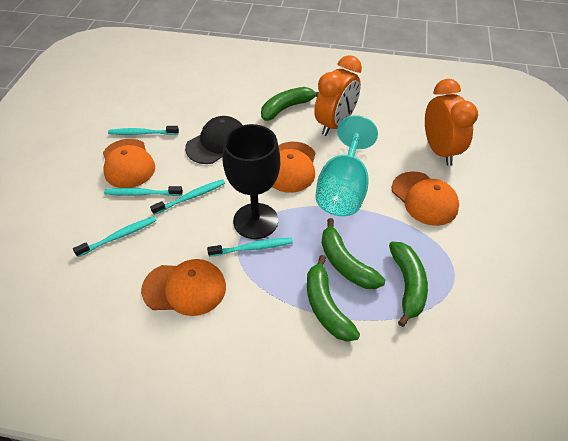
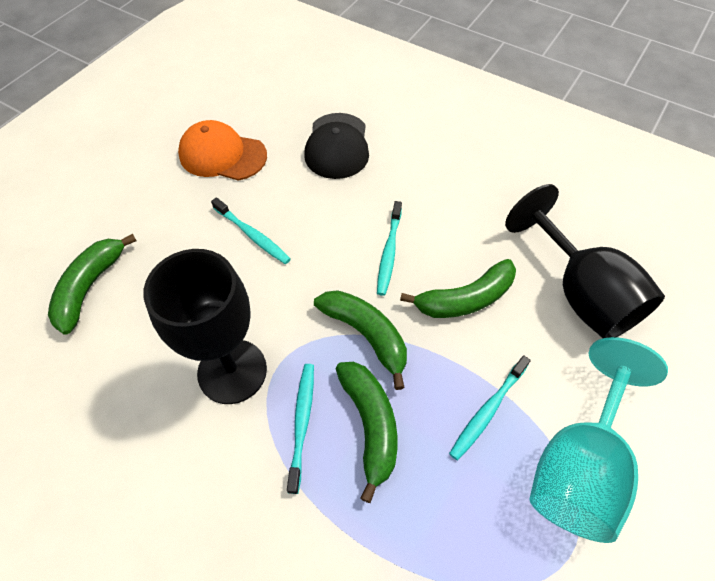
black goblet: 1 -> 2
orange cap: 4 -> 1
orange clock: 2 -> 0
turquoise toothbrush: 5 -> 4

